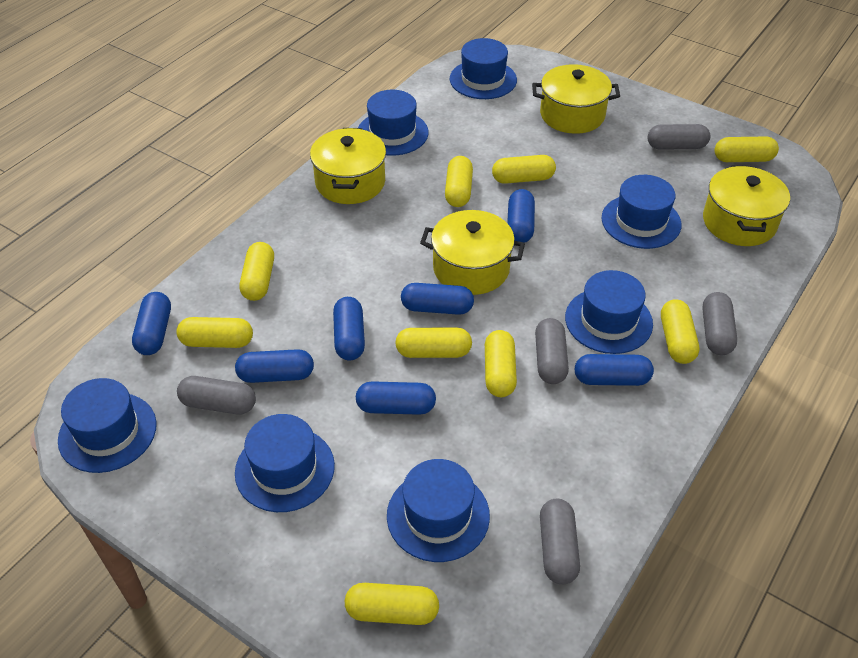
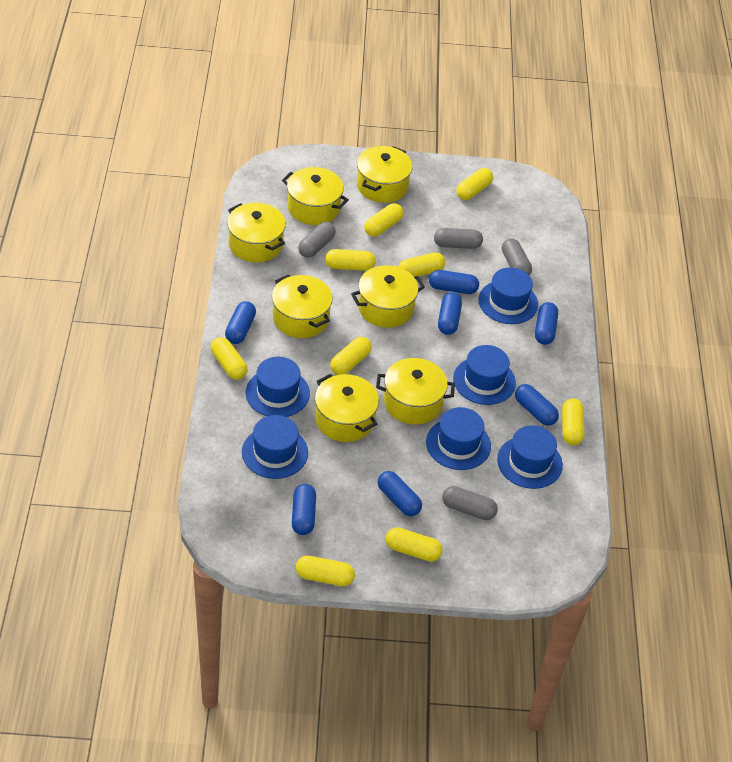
blue hat: 7 -> 6
grey capsule: 5 -> 4
yellow pot: 4 -> 7

